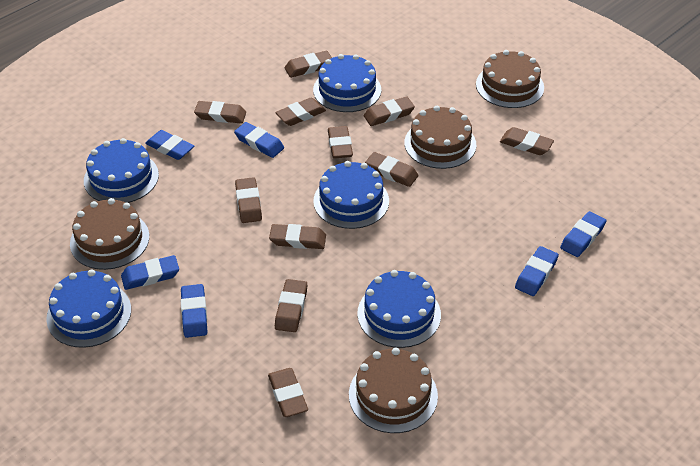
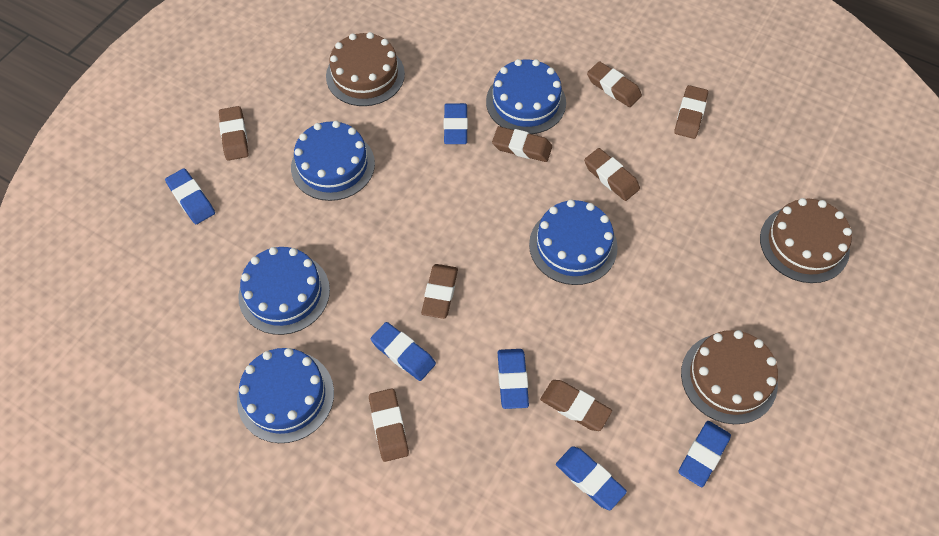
brown cake: 4 -> 3
brown eraser: 11 -> 8

